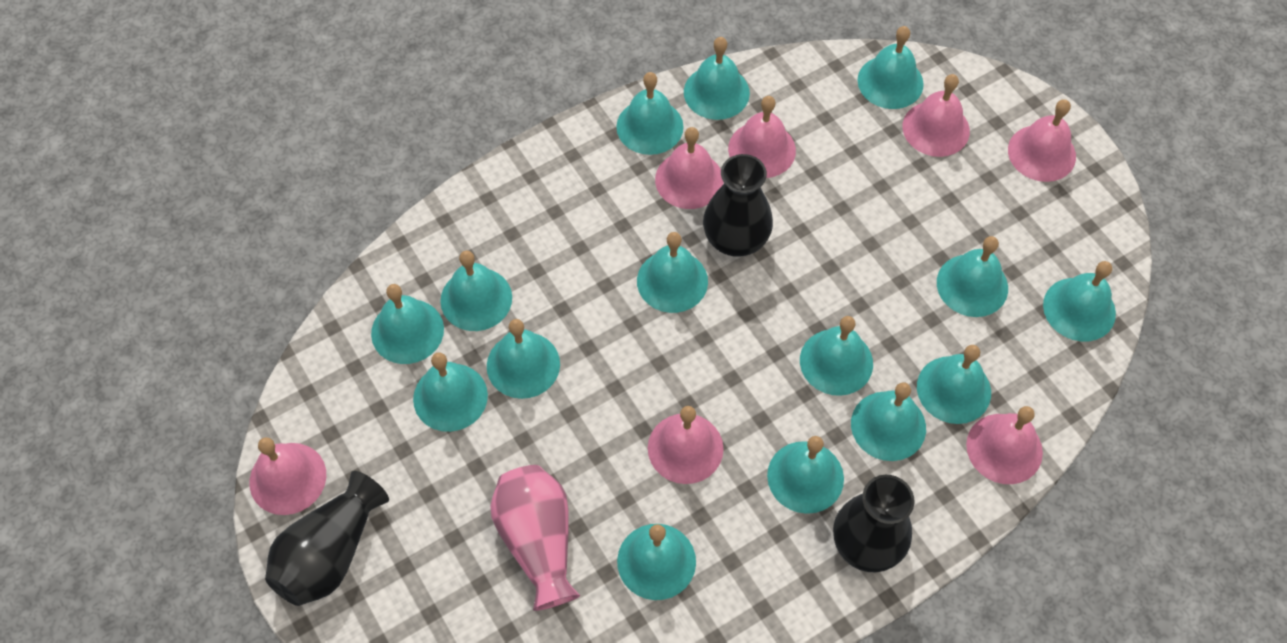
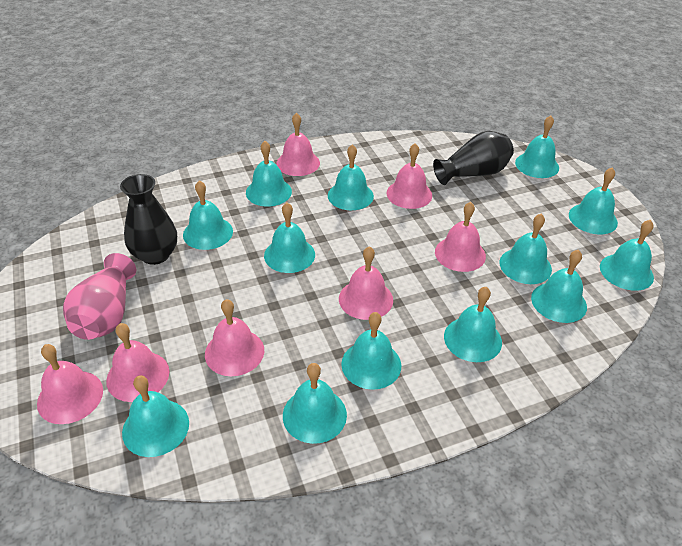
black vase: 3 -> 2
turquoise bell: 15 -> 13

